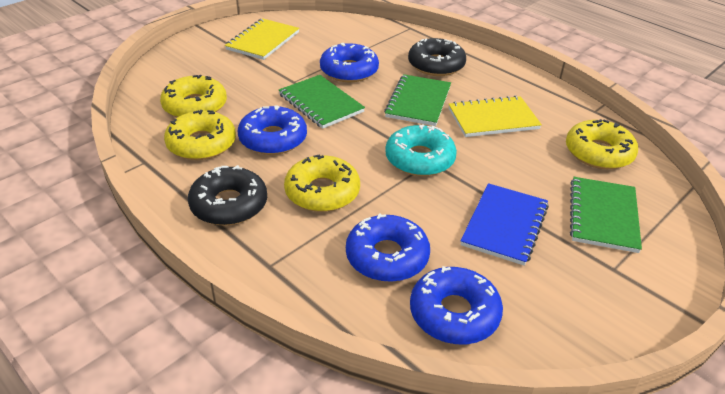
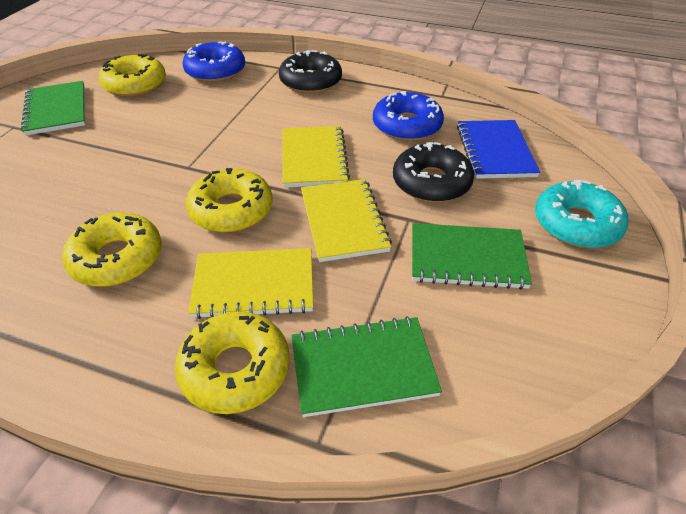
blue donut: 4 -> 2
yellow notebook: 2 -> 3

